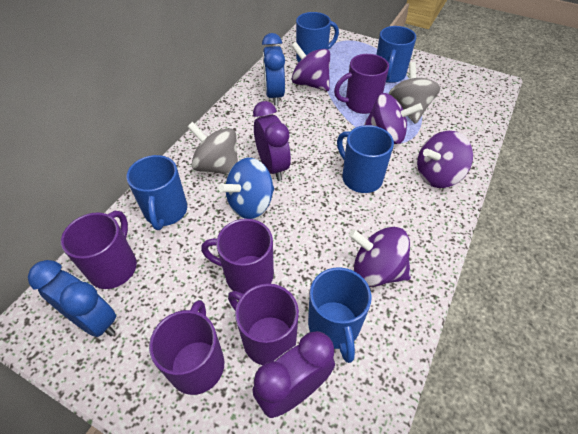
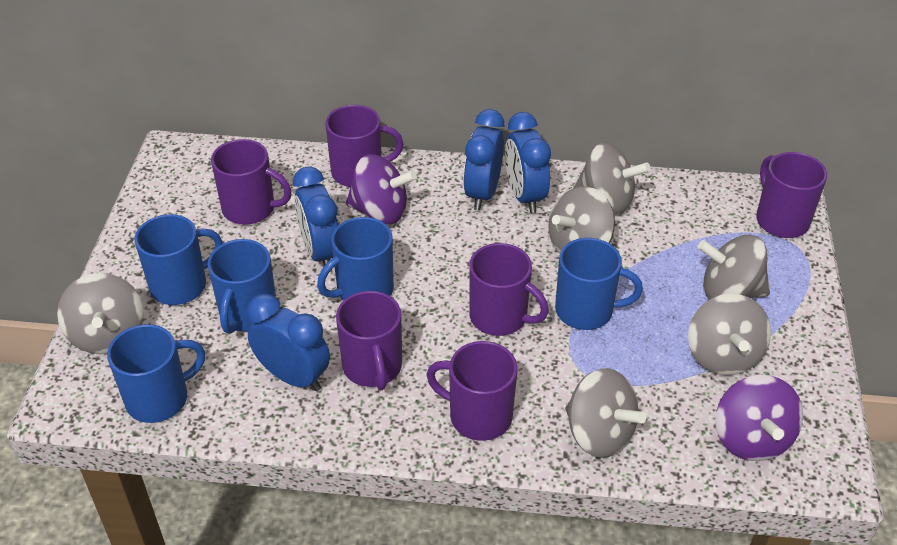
blue clock: 2 -> 4
blue spinning top: 1 -> 0
grey spinning top: 2 -> 6
purple clock: 2 -> 0
purple mug: 5 -> 6
purple spinning top: 4 -> 2

